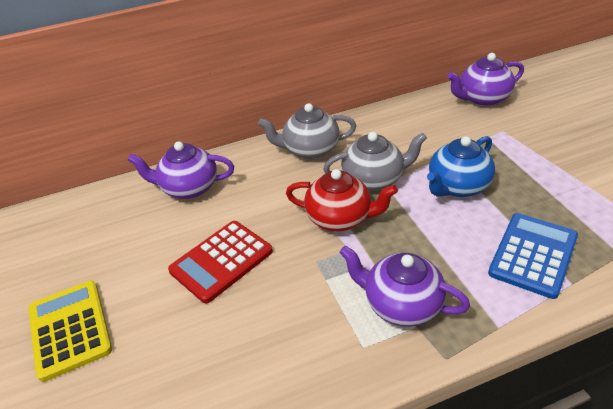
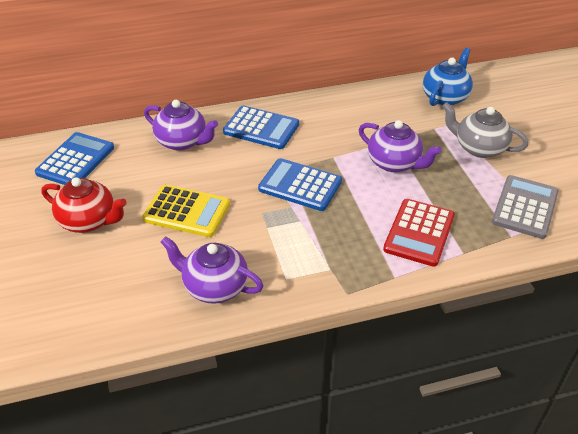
blue calculator: 1 -> 3
grey calculator: 0 -> 1
grey teapot: 2 -> 1

